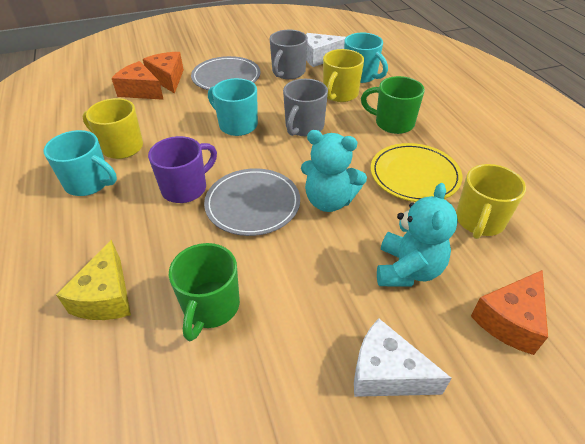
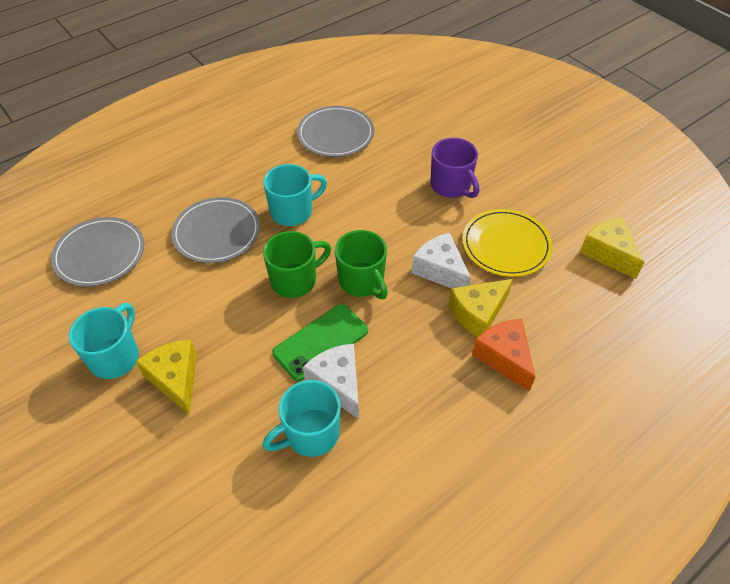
green phone: 0 -> 1
grey mug: 2 -> 0
grey plate: 2 -> 3
orange cheese: 3 -> 1
turquoise teddy bear: 2 -> 0
yellow cheese: 1 -> 3
yellow mug: 3 -> 0

